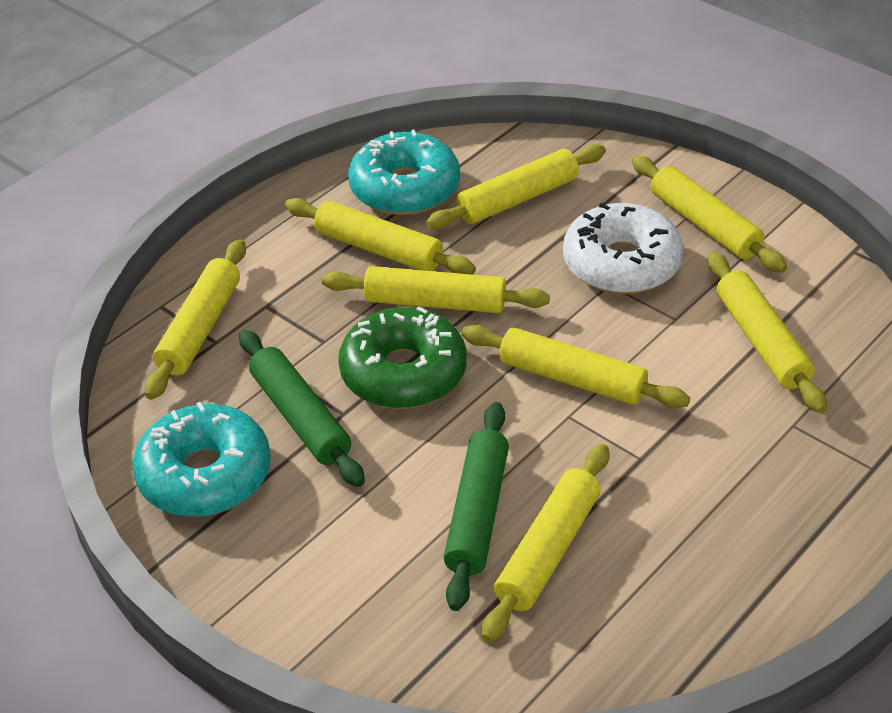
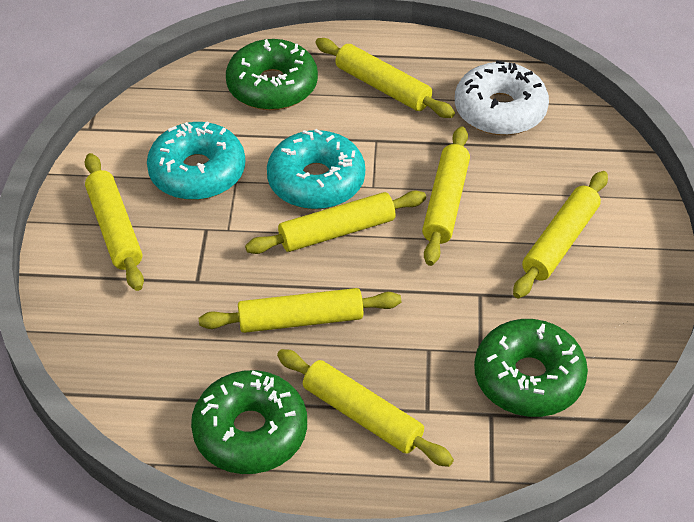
green donut: 1 -> 3
green rolling pin: 2 -> 0
yellow rolling pin: 8 -> 7

